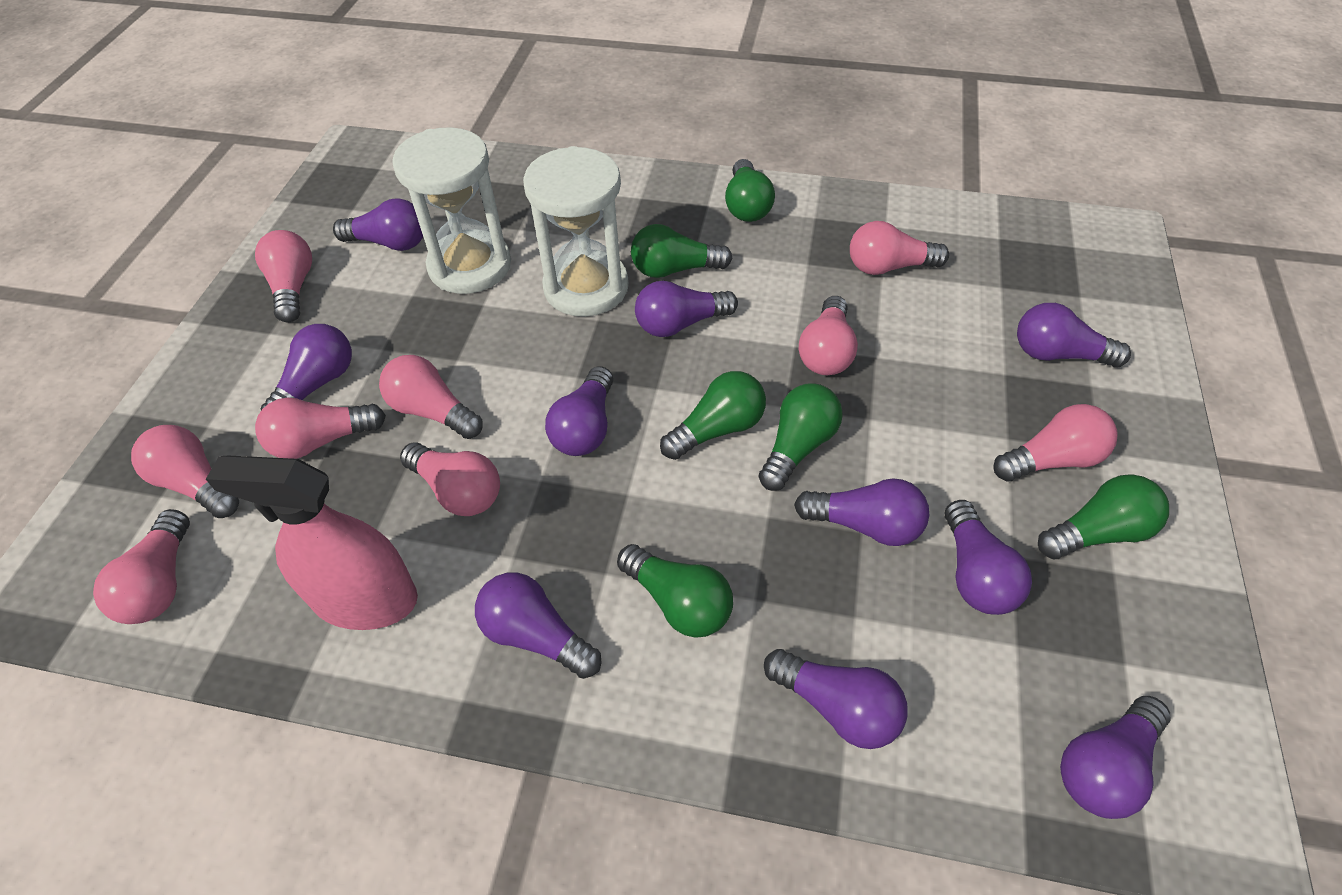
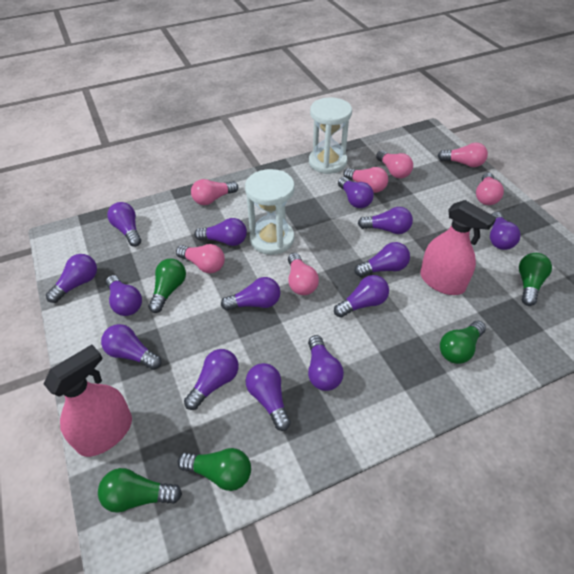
green light bulb: 6 -> 5
pink light bulb: 9 -> 7
pink spray bottle: 1 -> 2
purple light bulb: 10 -> 14

